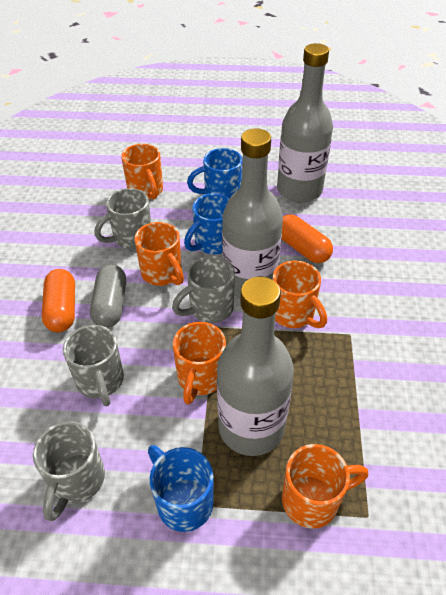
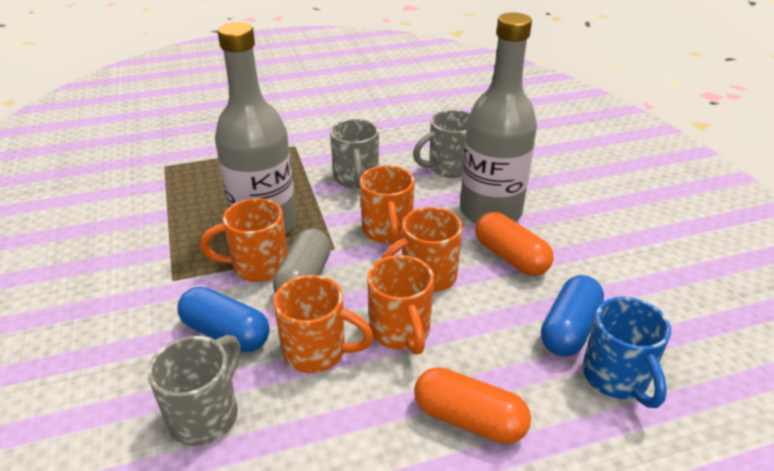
blue capsule: 0 -> 2
blue mug: 3 -> 1
grey bottle: 3 -> 2
grey mug: 4 -> 3

